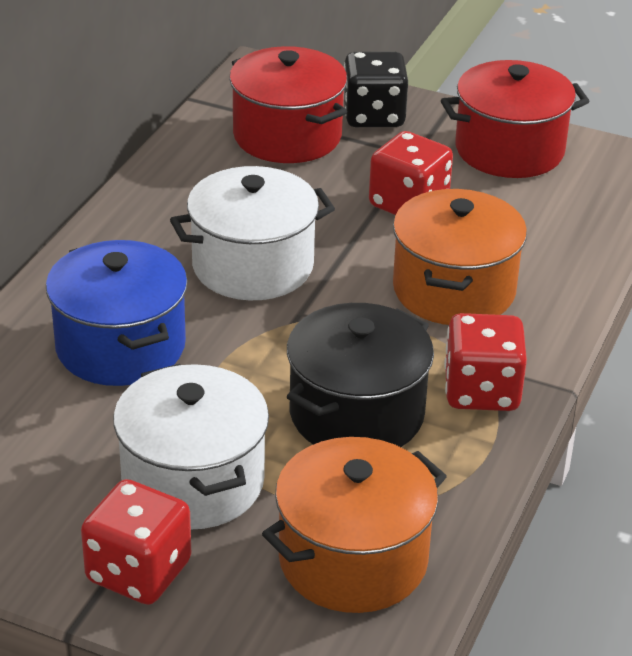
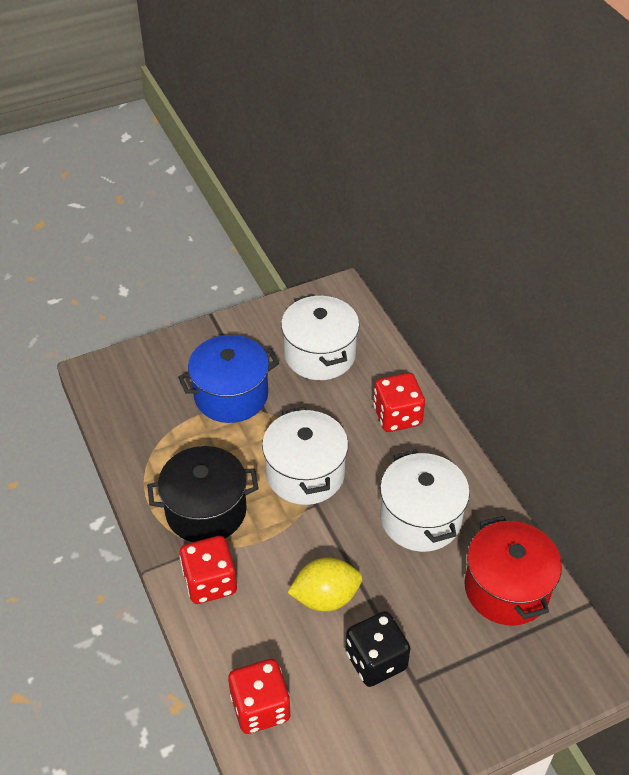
orange pot: 2 -> 0
red pot: 2 -> 1
white pot: 2 -> 3
yellow lemon: 0 -> 1

